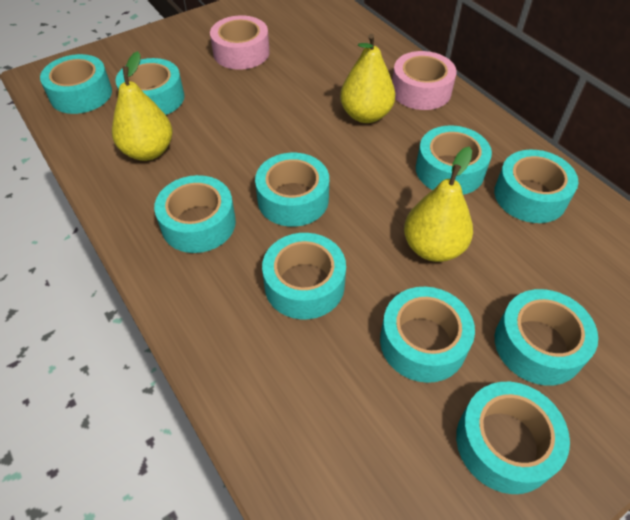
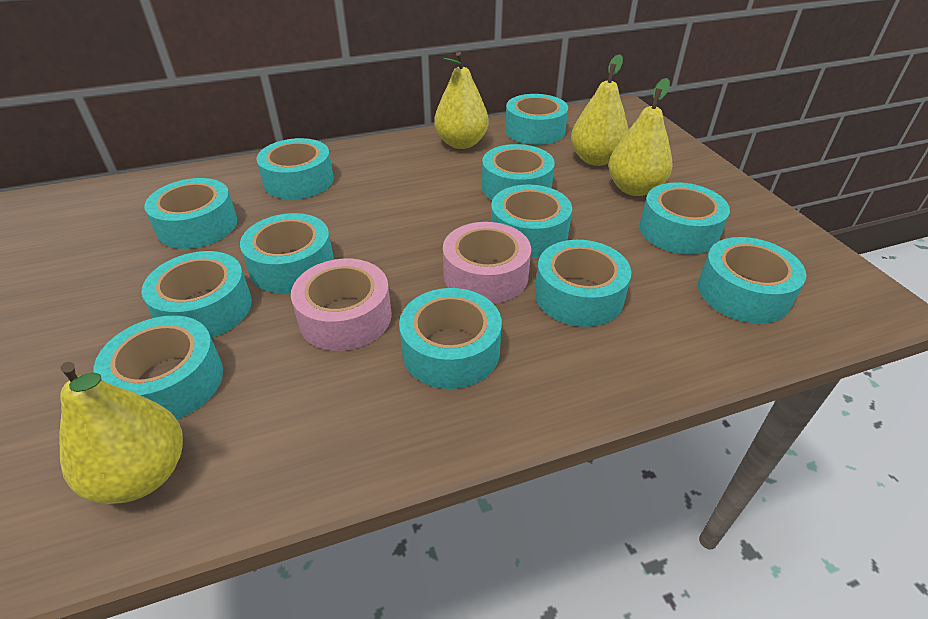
turquoise tape: 10 -> 12
yellow pear: 3 -> 4

